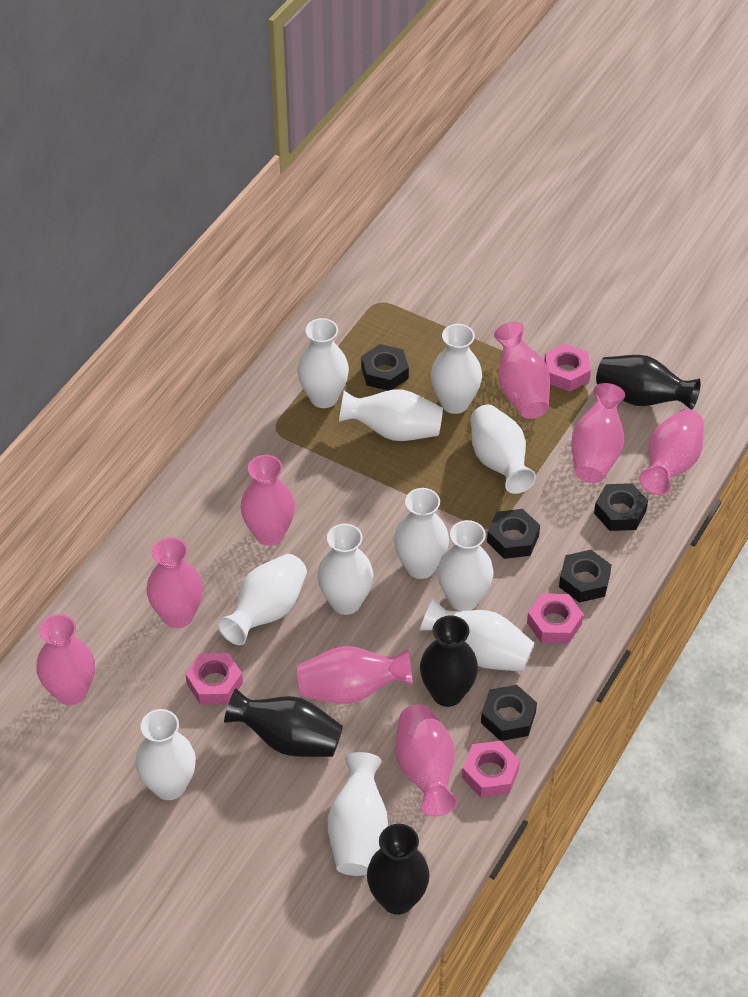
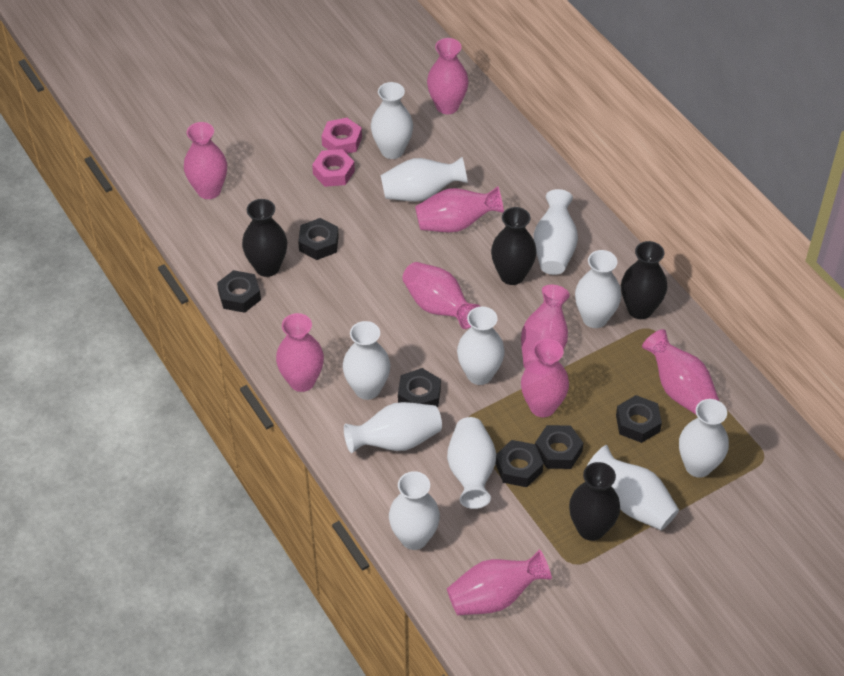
black nut: 5 -> 6
pink nut: 4 -> 2
pink vase: 8 -> 9

